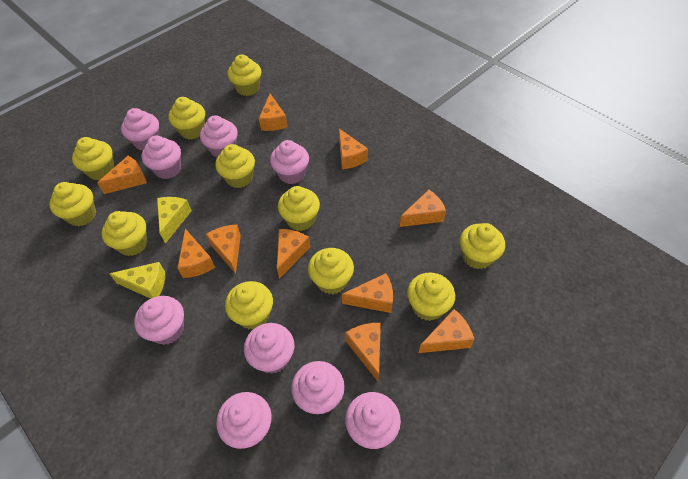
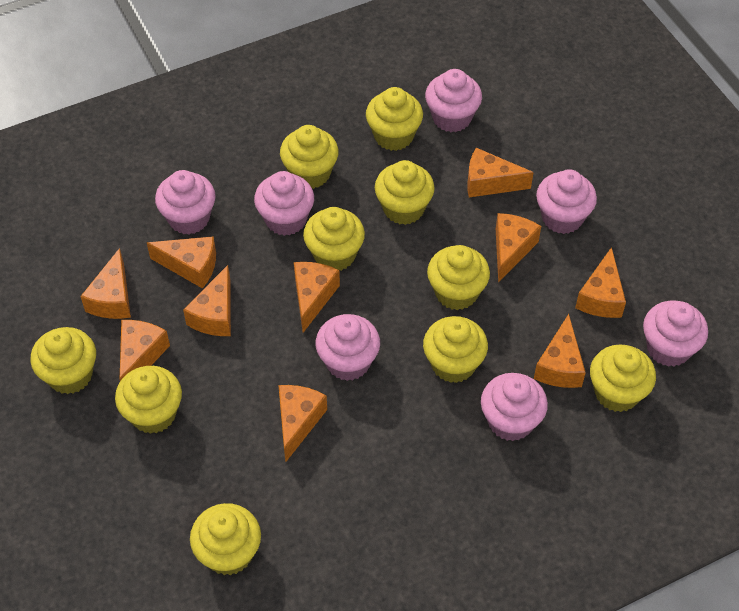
pink cupcake: 9 -> 7
yellow cheese: 2 -> 0
yellow cupcake: 11 -> 10

